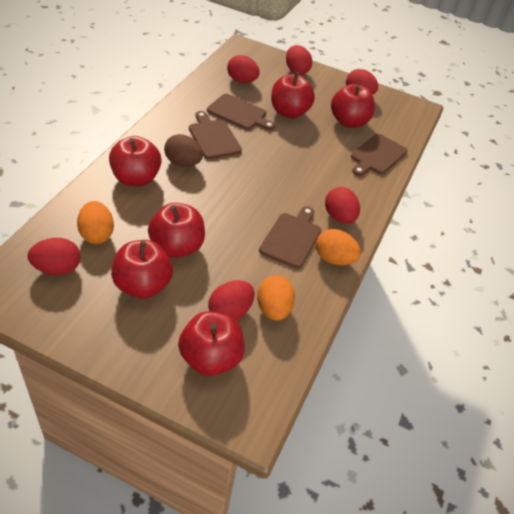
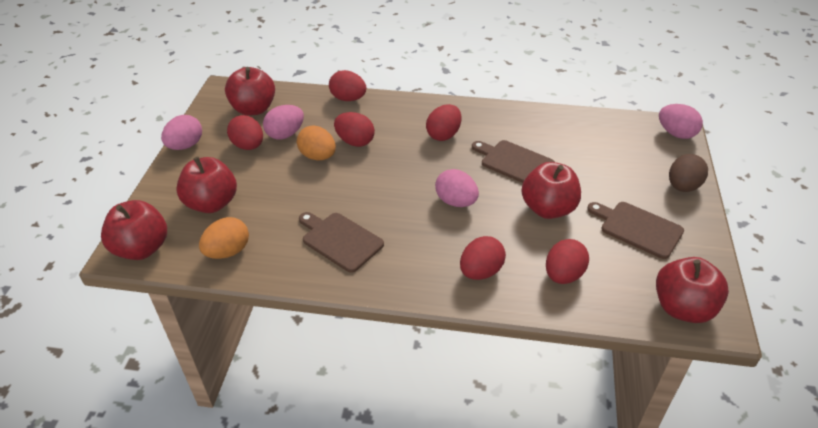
brown cutting board: 4 -> 3
orange egg: 3 -> 2
pink egg: 0 -> 4
red apple: 6 -> 5

